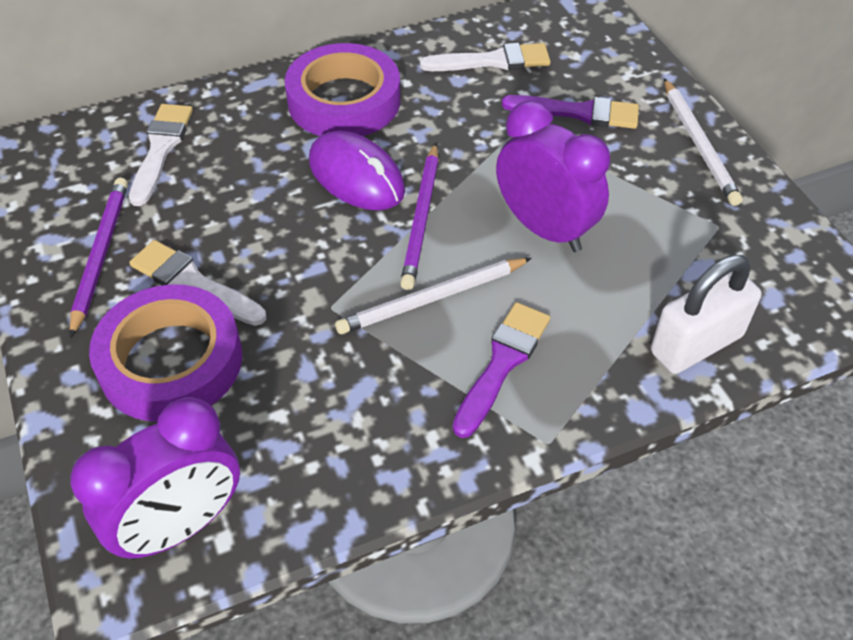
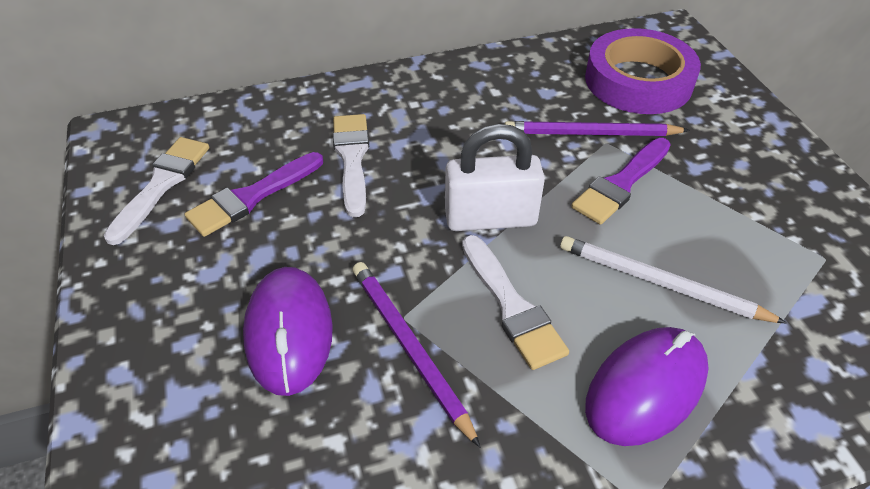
purple clock: 2 -> 0
purple mouse: 1 -> 2
purple tape: 2 -> 1
white pencil: 2 -> 1

